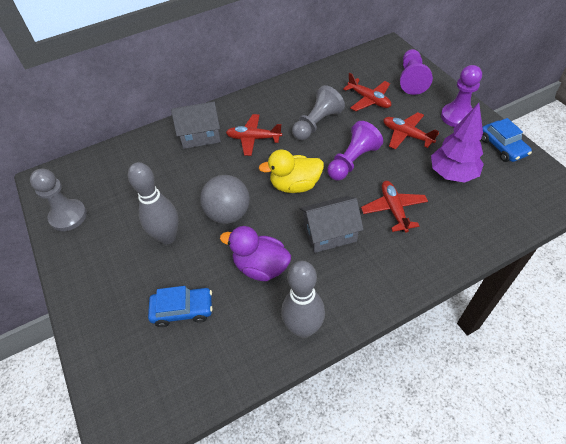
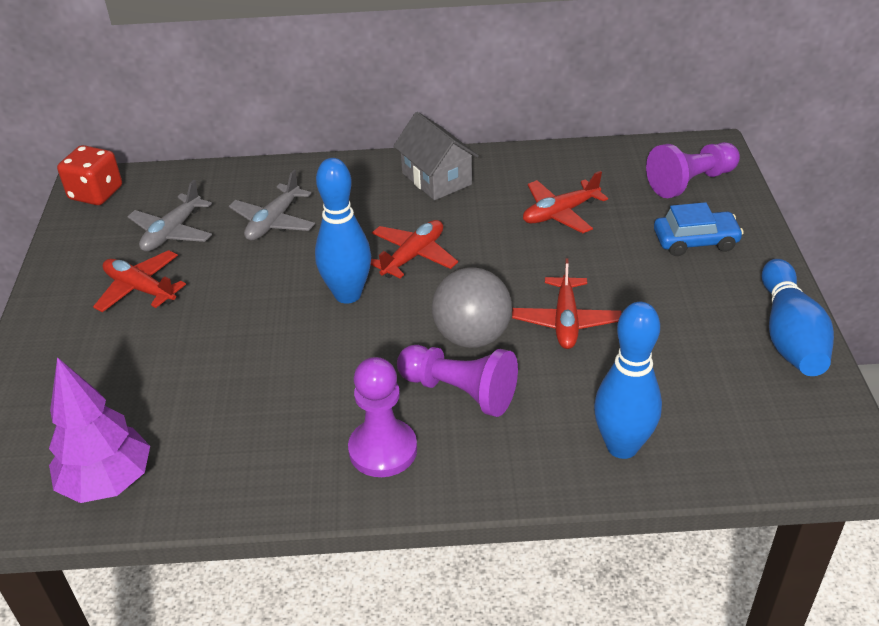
blue bowling pin: 0 -> 3
blue car: 2 -> 1
grey bowling pin: 2 -> 0
grey house: 2 -> 1
grey pawn: 2 -> 0
grey plane: 0 -> 2
purple duck: 1 -> 0
red dice: 0 -> 1
yellow duck: 1 -> 0

